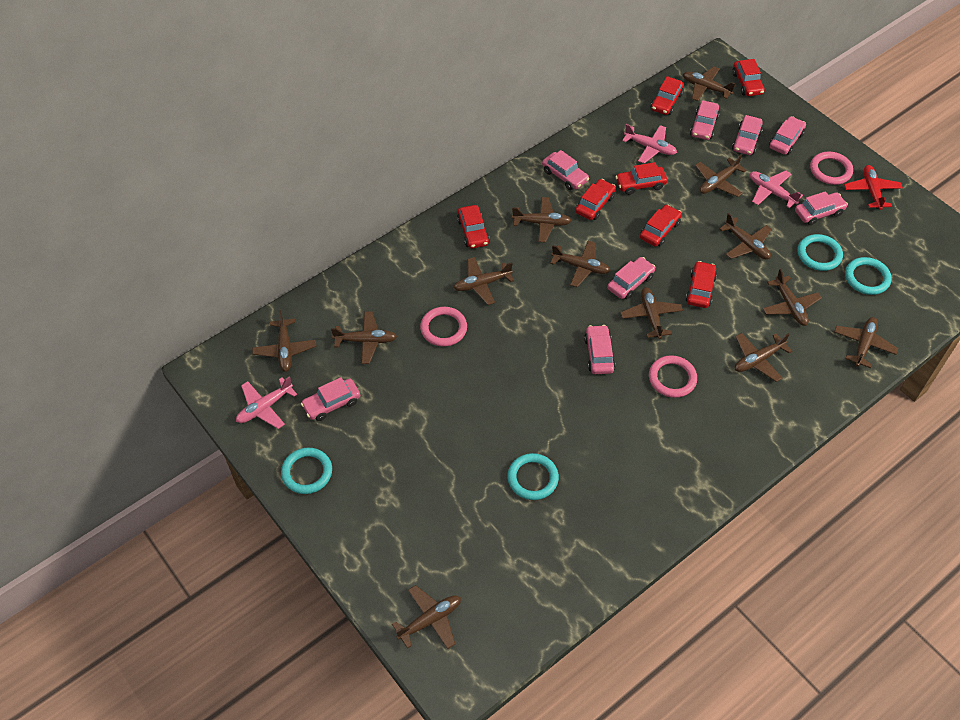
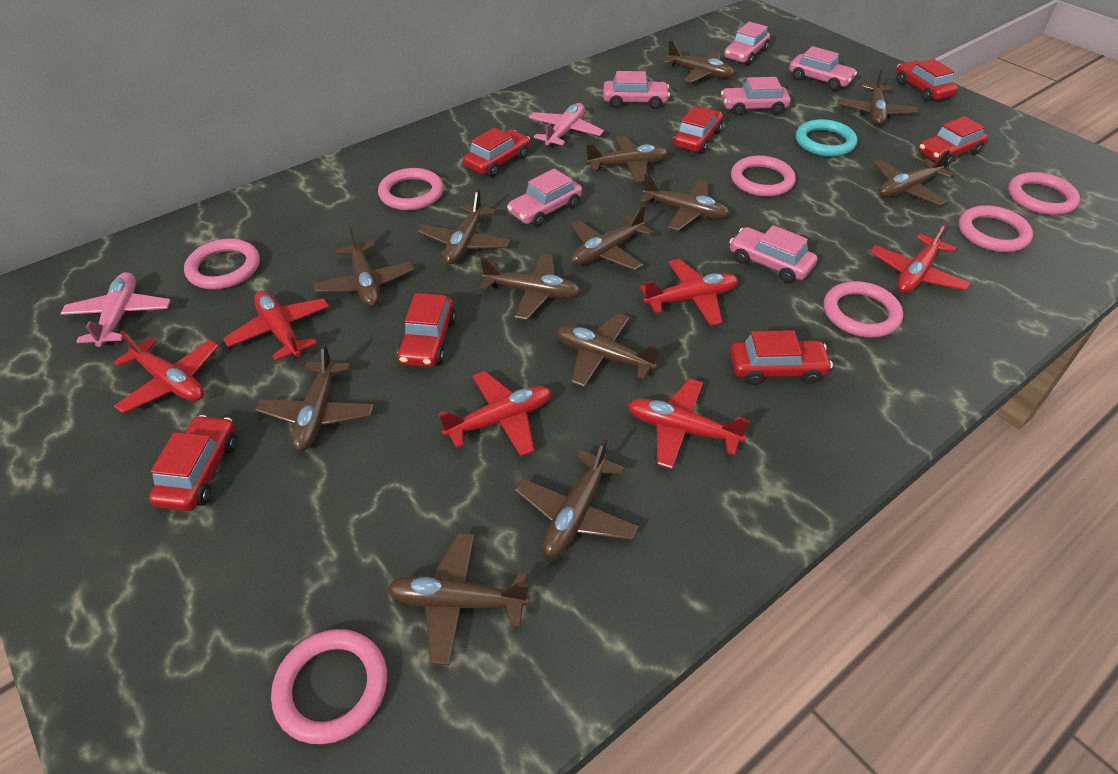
pink car: 8 -> 6
pink plane: 3 -> 2
pink ring: 3 -> 7
red plane: 1 -> 6
turquoise ring: 4 -> 1

